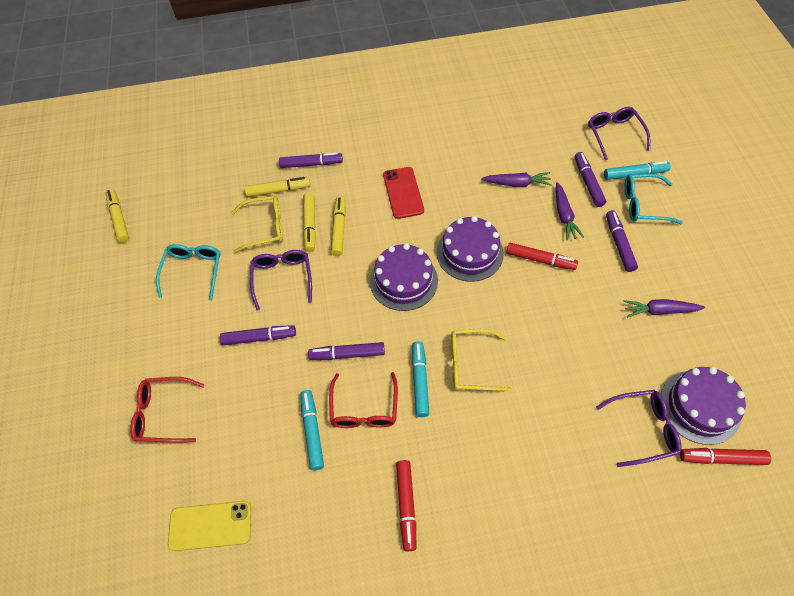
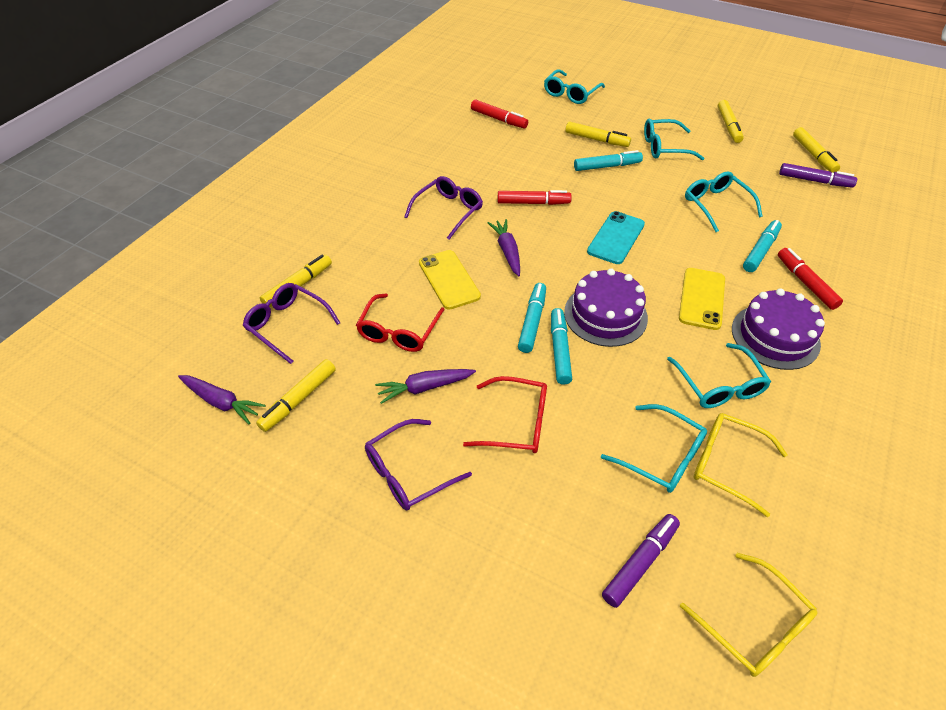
purple cake: 3 -> 2
purple marker: 5 -> 2
red phone: 1 -> 0
turquoise glasses: 2 -> 5
turquoise marker: 3 -> 4
turquoise phone: 0 -> 1
yellow marker: 4 -> 5
yellow phone: 1 -> 2

